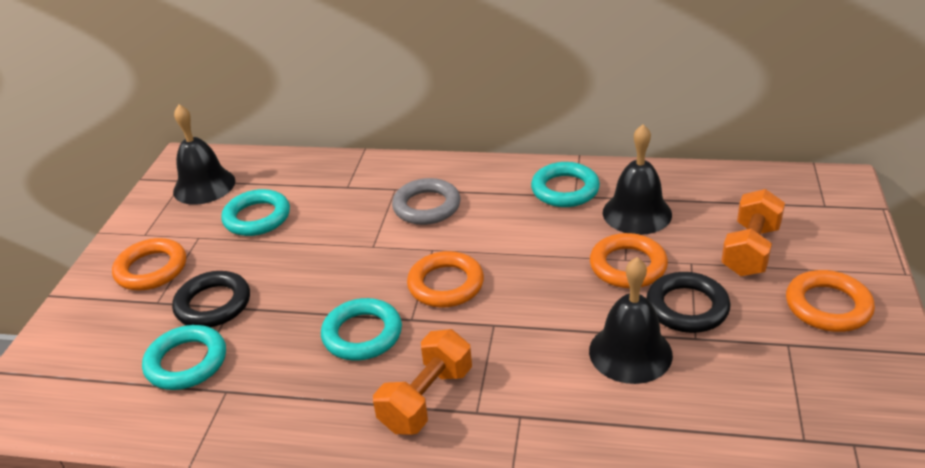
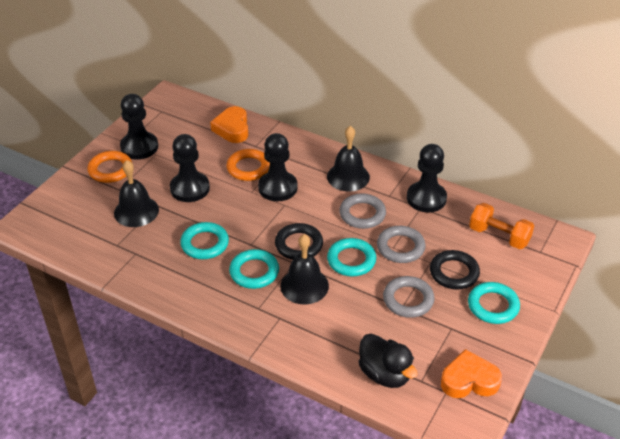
black duck: 0 -> 1
black pawn: 0 -> 4
grey ring: 1 -> 3
orange dumbbell: 2 -> 1
orange heart: 0 -> 2
orange ring: 4 -> 2

